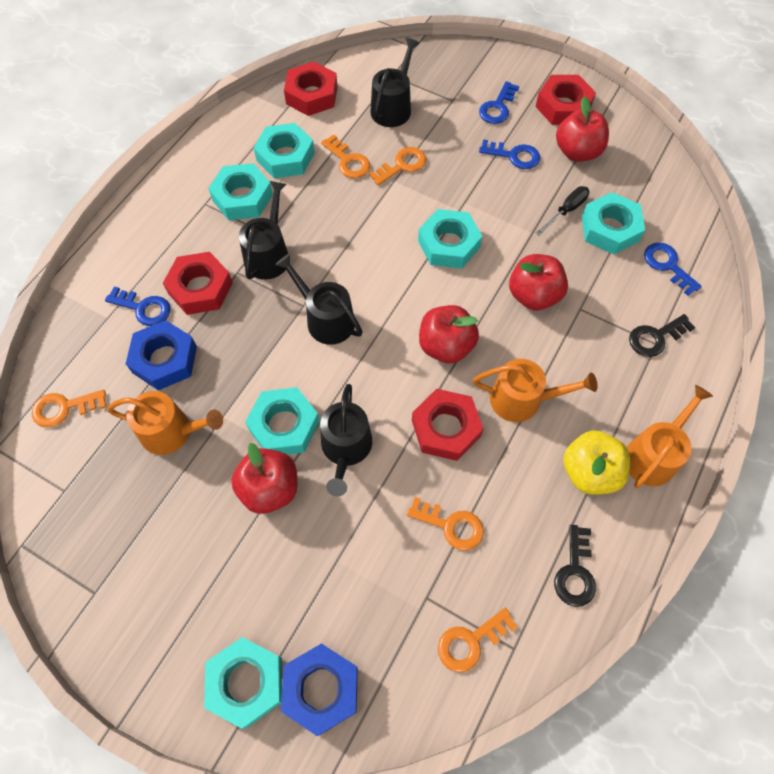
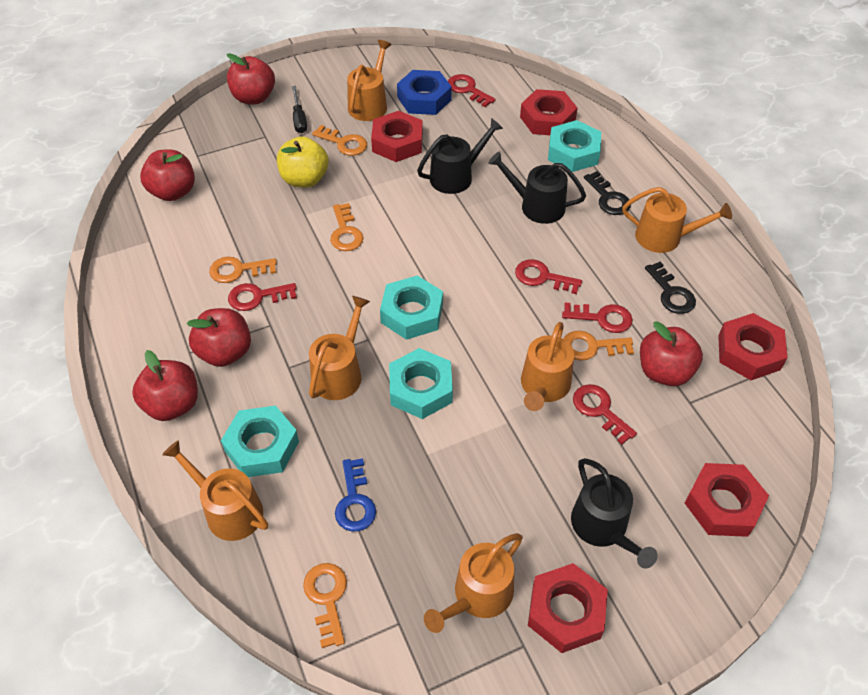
black watering can: 4 -> 3
blue key: 4 -> 1
blue nut: 2 -> 1
orange watering can: 3 -> 6
red apple: 4 -> 5
red key: 0 -> 5
red nut: 4 -> 5
turquoise nut: 6 -> 4

